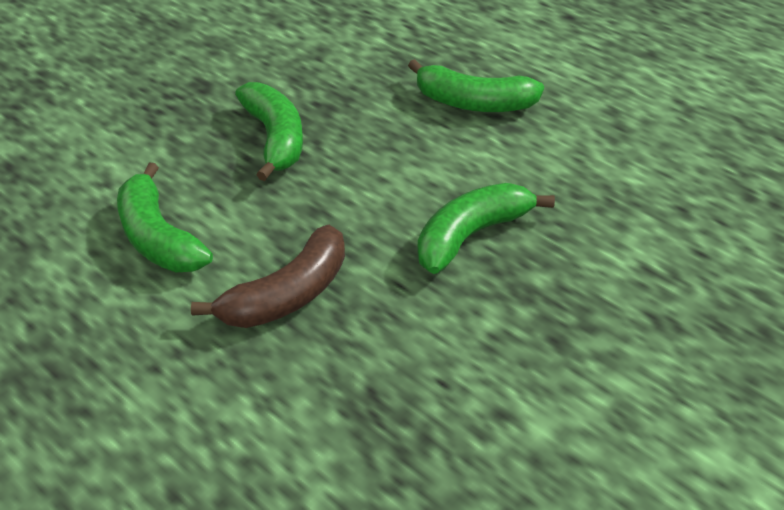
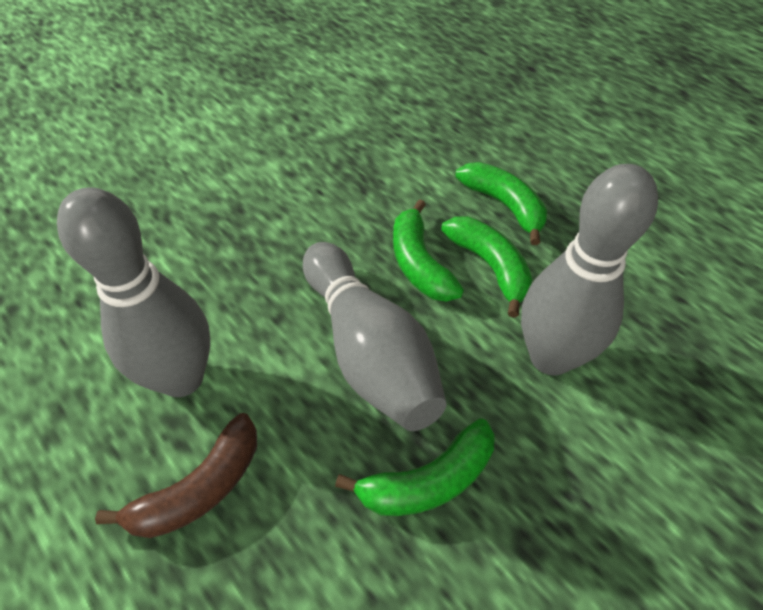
grey bowling pin: 0 -> 3

